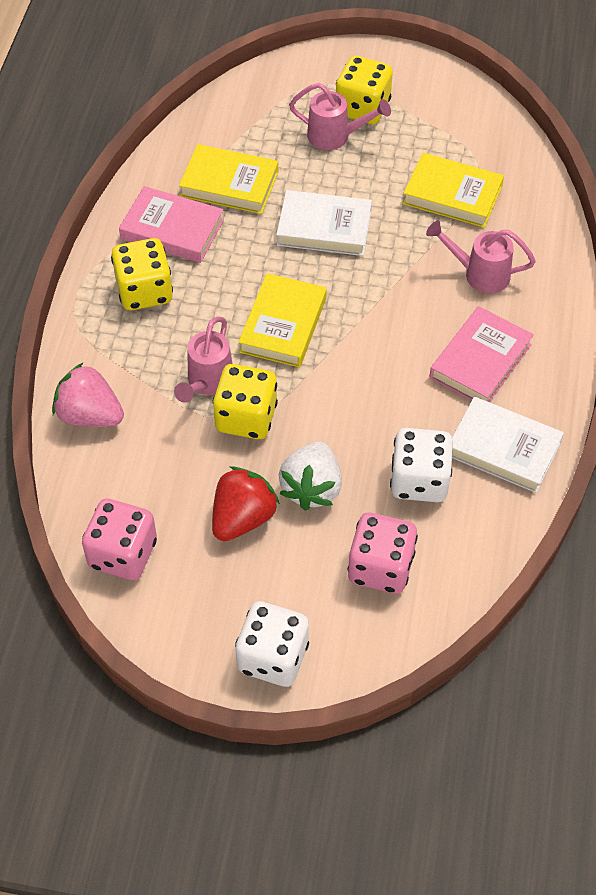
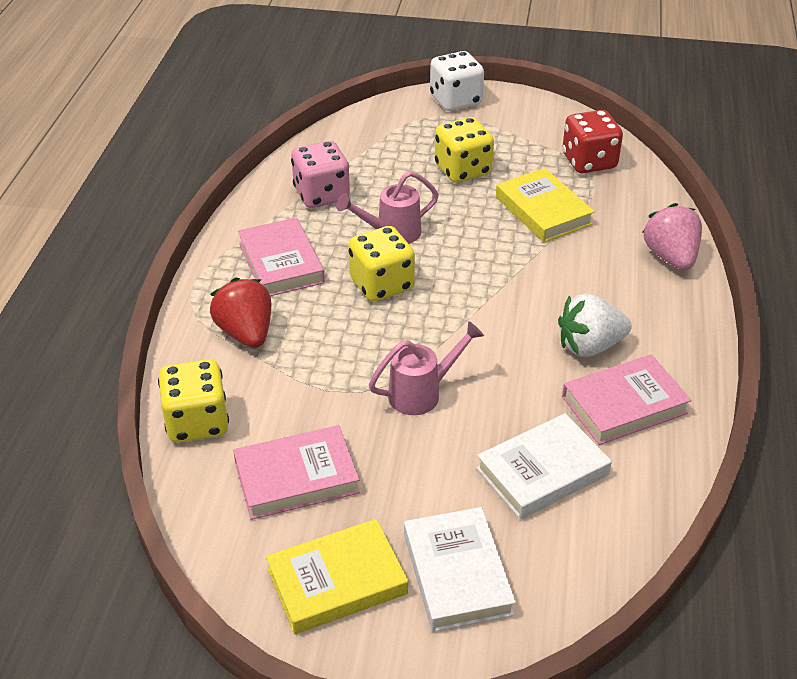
pink book: 2 -> 3
pink dice: 2 -> 1
pink watering can: 3 -> 2
red dice: 0 -> 1
white dice: 2 -> 1
yellow book: 3 -> 2

